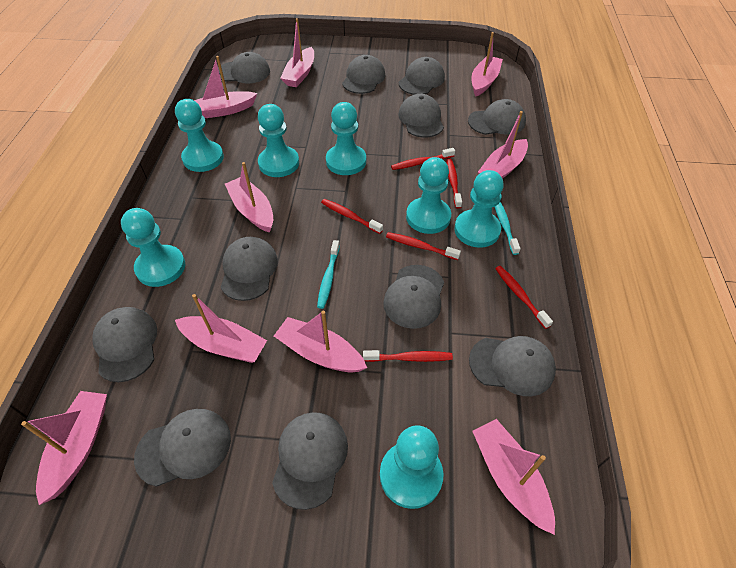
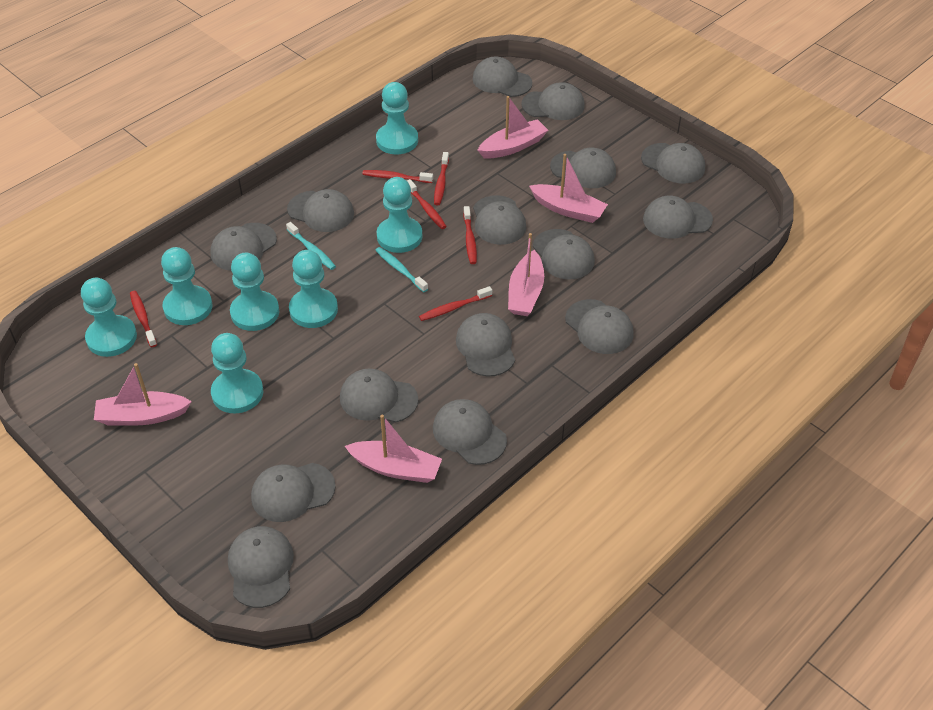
grey cap: 11 -> 15
pink boat: 9 -> 5

